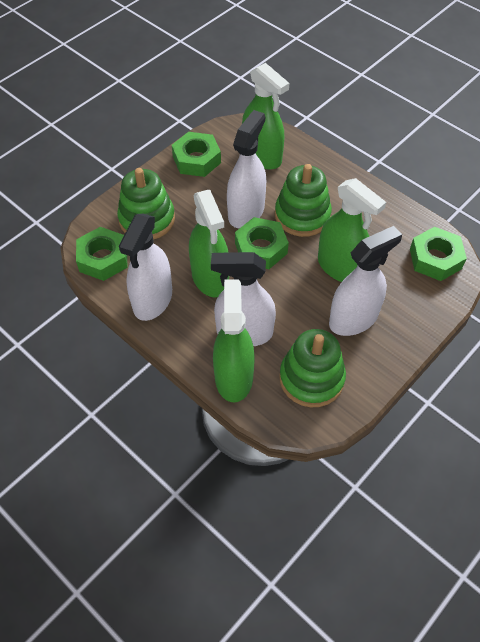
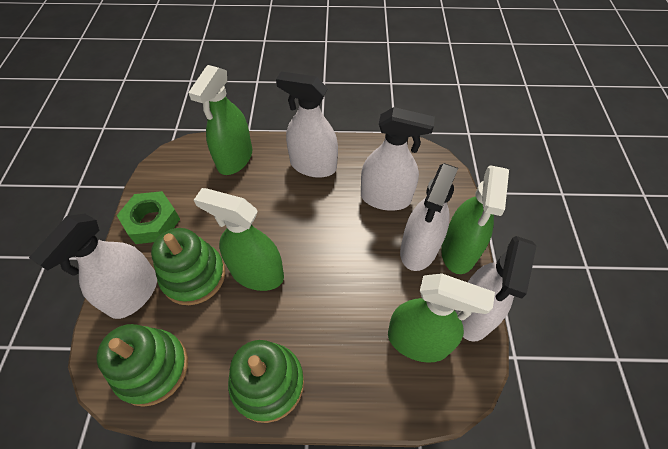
green nut: 4 -> 1
white spray bottle: 4 -> 5

